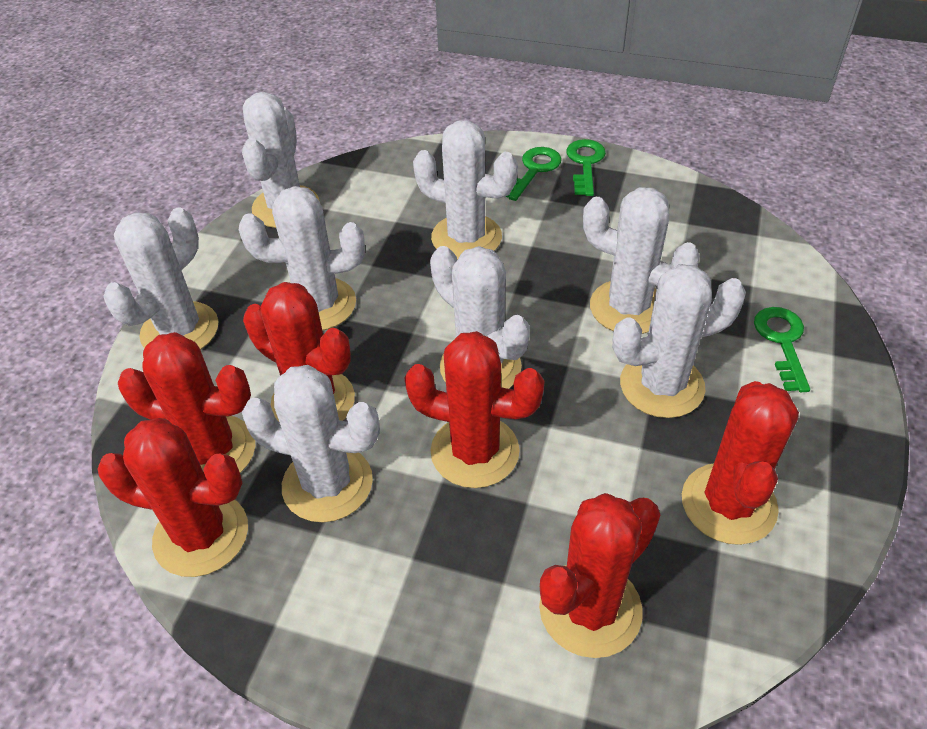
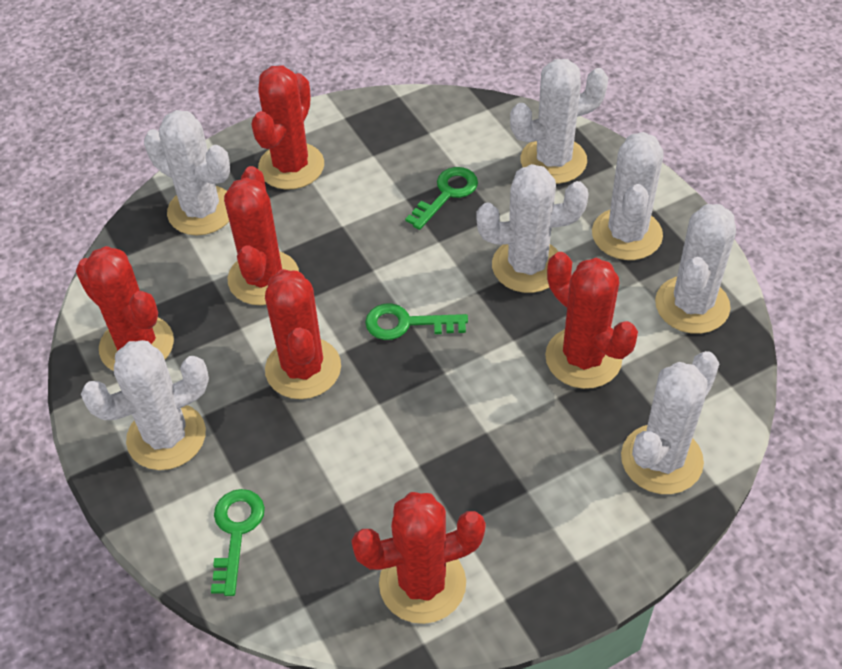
white cactus: 8 -> 7

